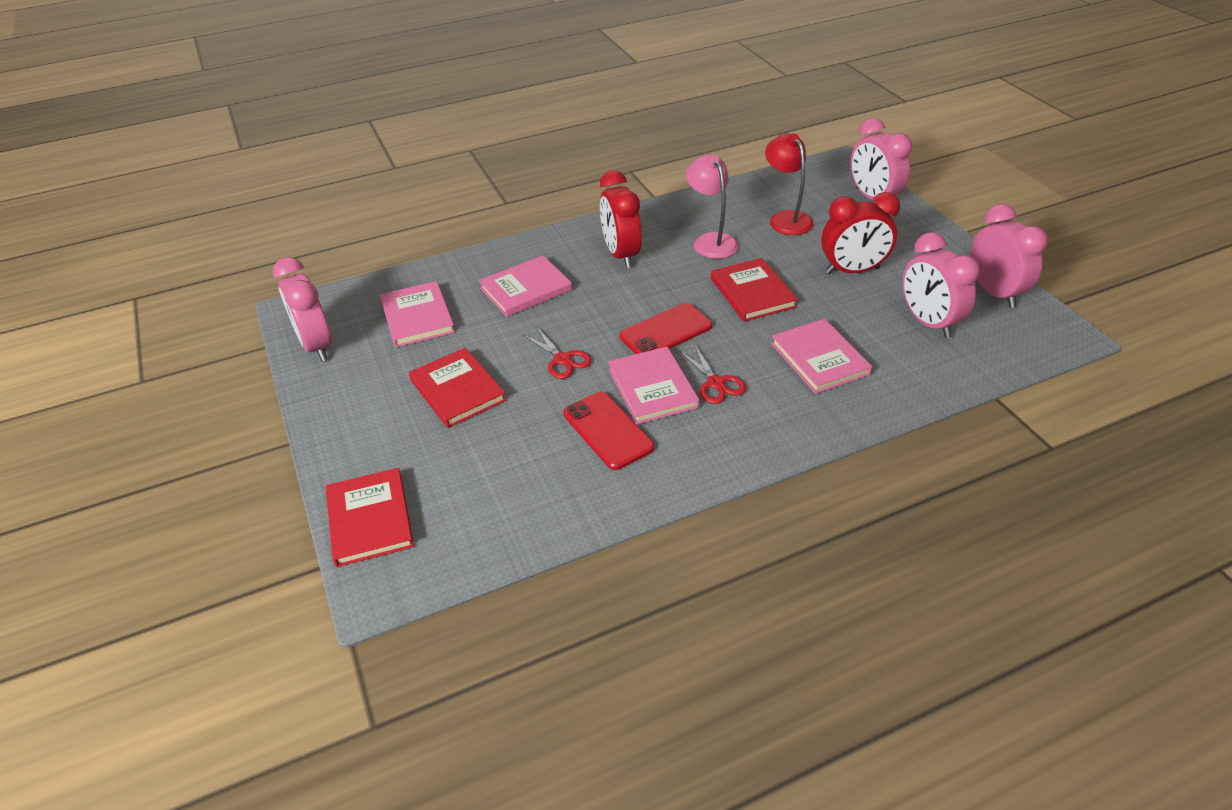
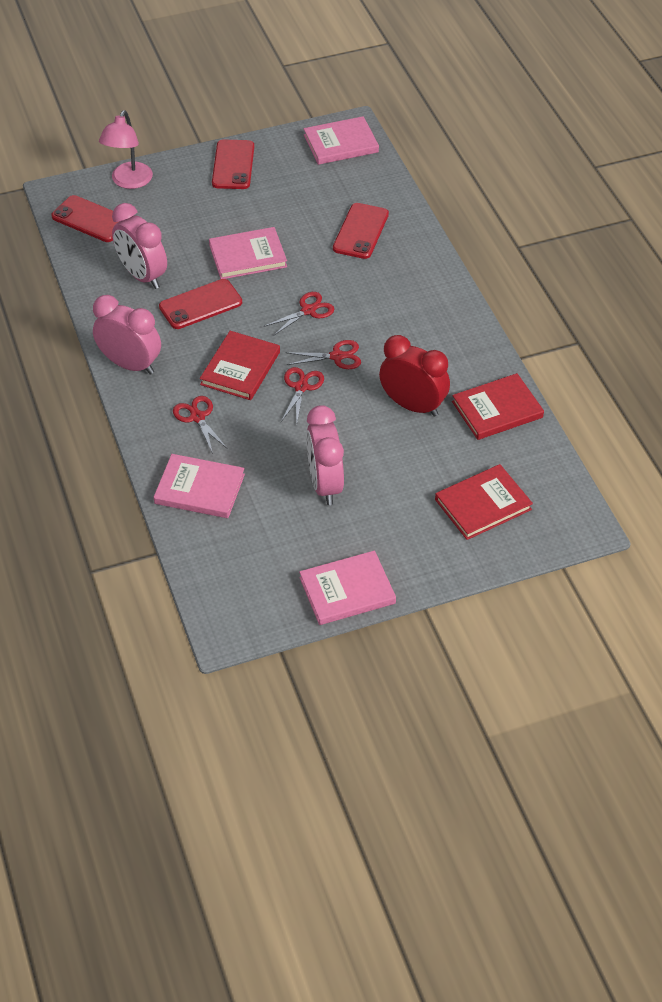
pink clock: 4 -> 3
red clock: 2 -> 1
red lamp: 1 -> 0
red phone: 2 -> 4
red scissors: 2 -> 4

